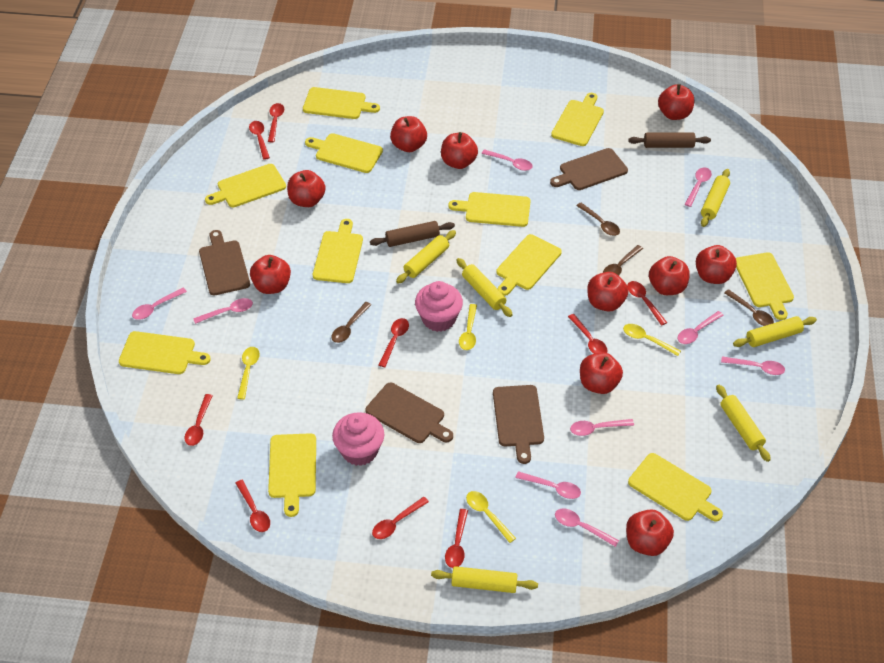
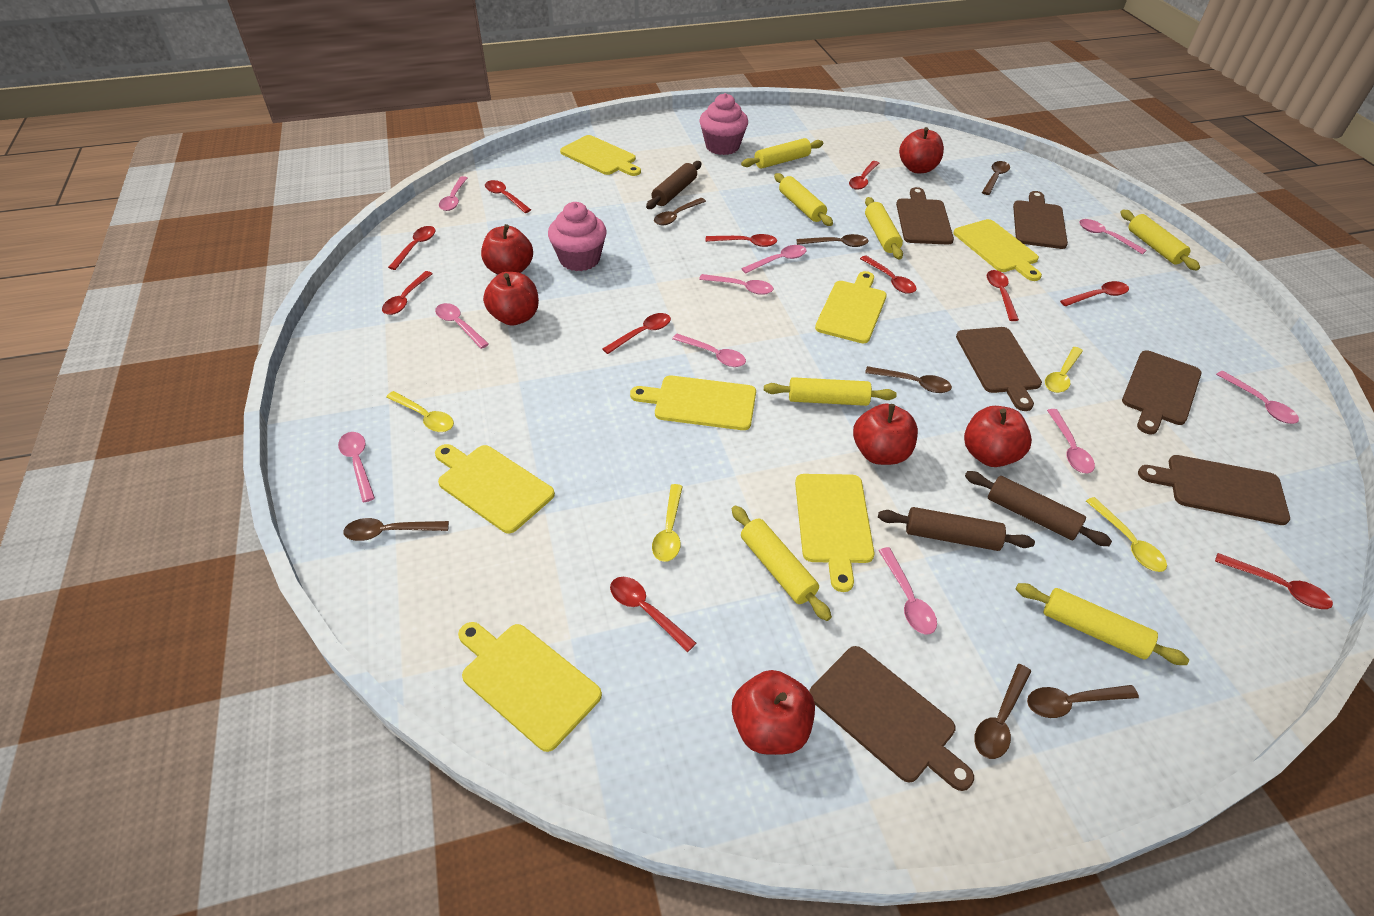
brown cutting board: 4 -> 6
brown rolling pin: 2 -> 3
brown spoon: 4 -> 7
pink spoon: 9 -> 10
red apple: 10 -> 6
red spoon: 9 -> 11
yellow cutting board: 11 -> 7
yellow rolling pin: 6 -> 7

